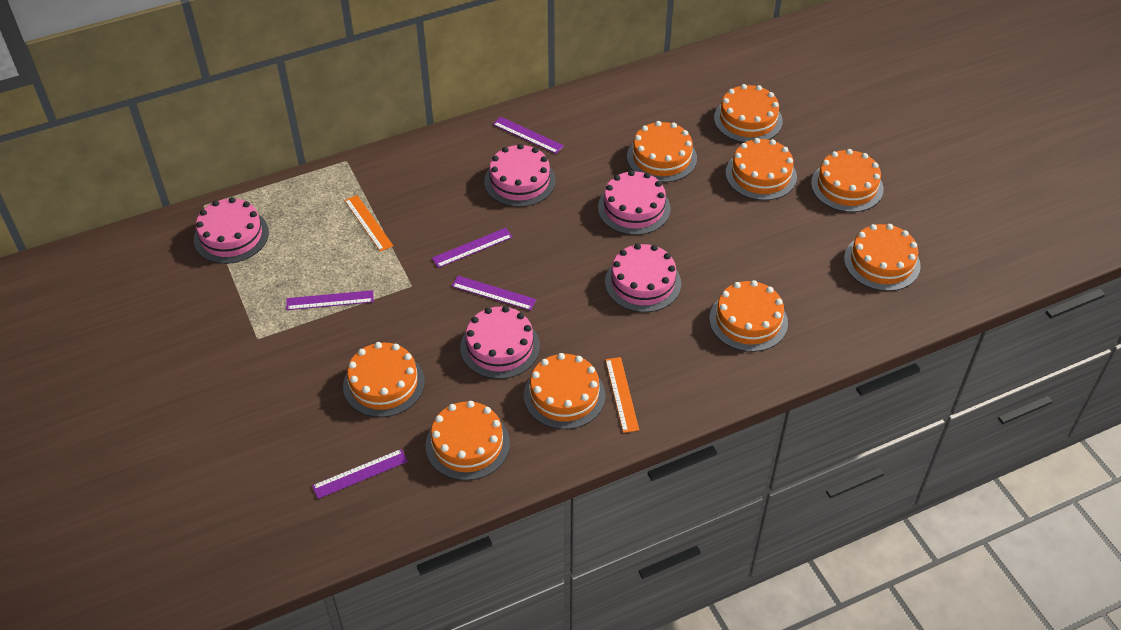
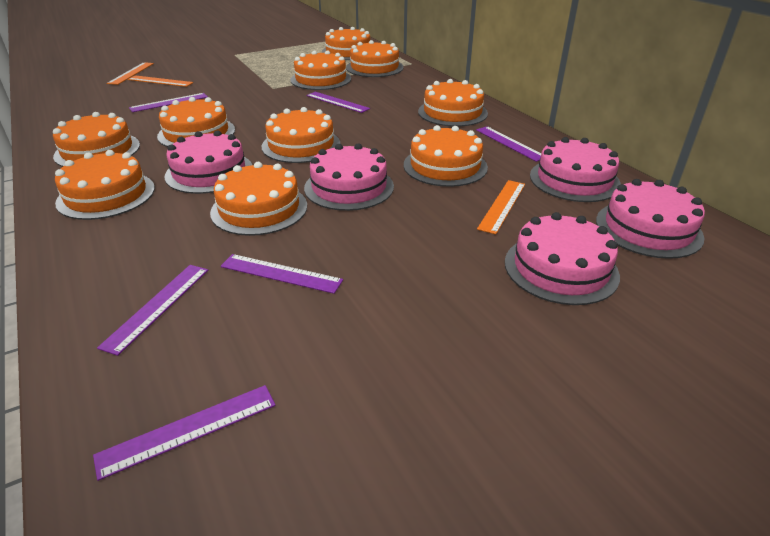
orange cake: 9 -> 10
orange ruler: 2 -> 3
purple ruler: 5 -> 6

